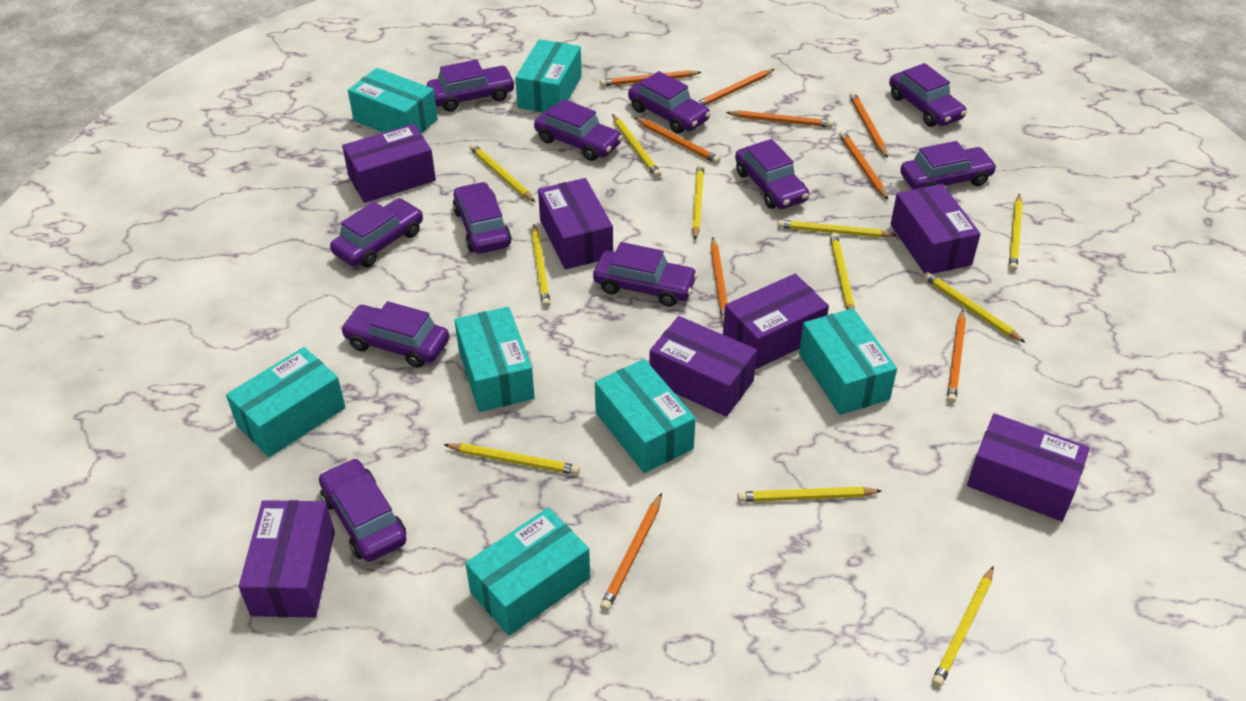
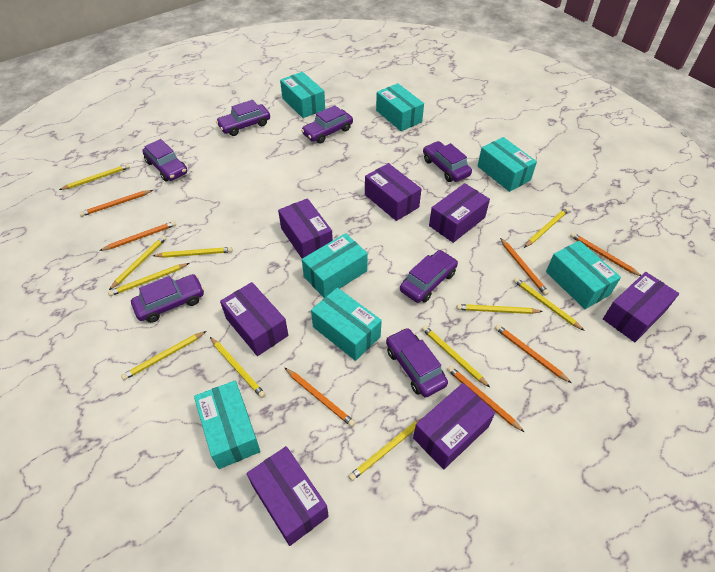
orange pencil: 9 -> 7
purple car: 11 -> 7

